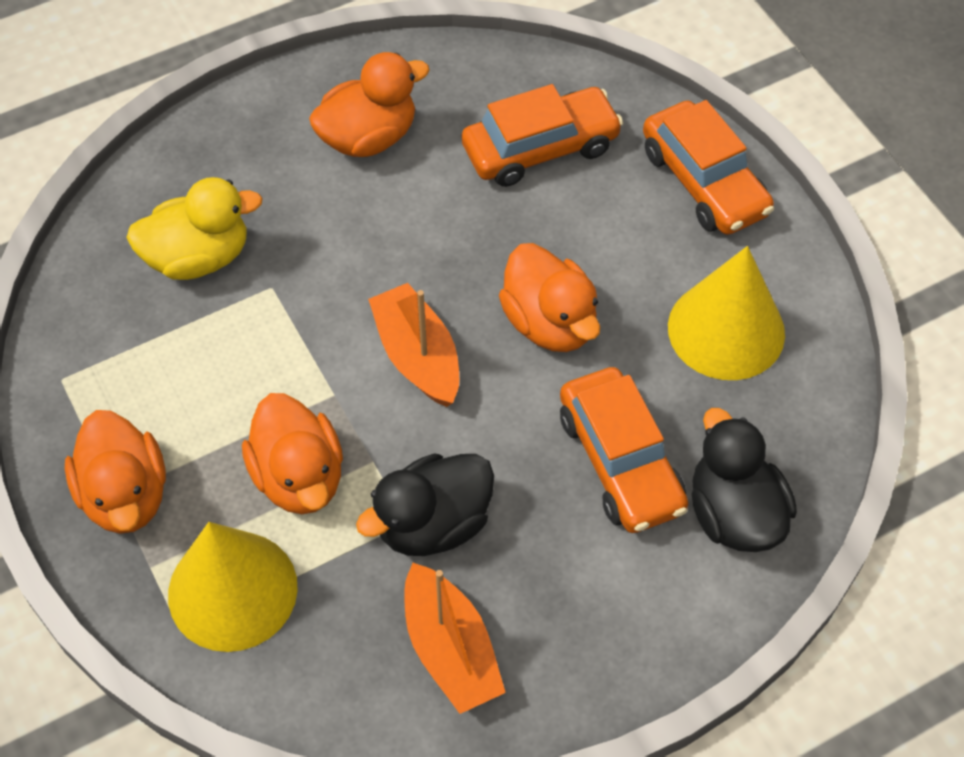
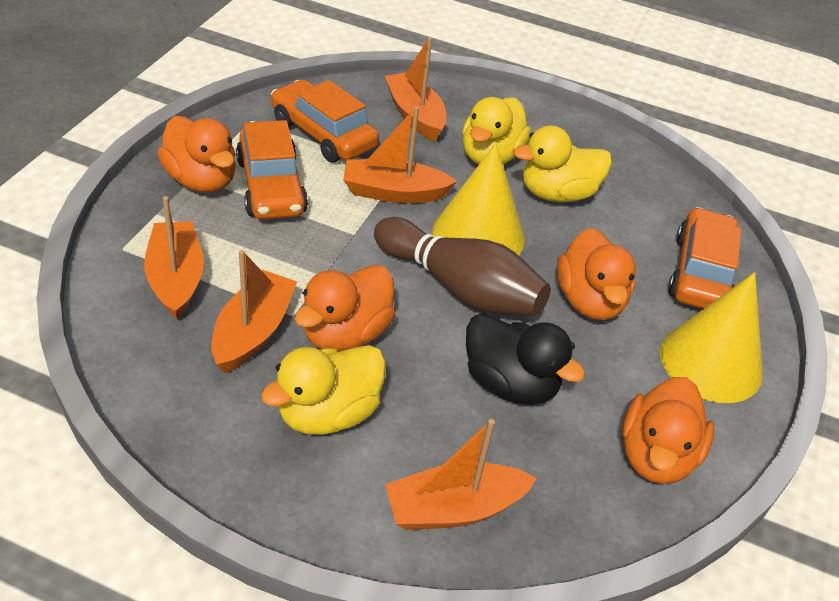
black duck: 2 -> 1
brown bowling pin: 0 -> 1
orange boat: 2 -> 5
yellow duck: 1 -> 3

